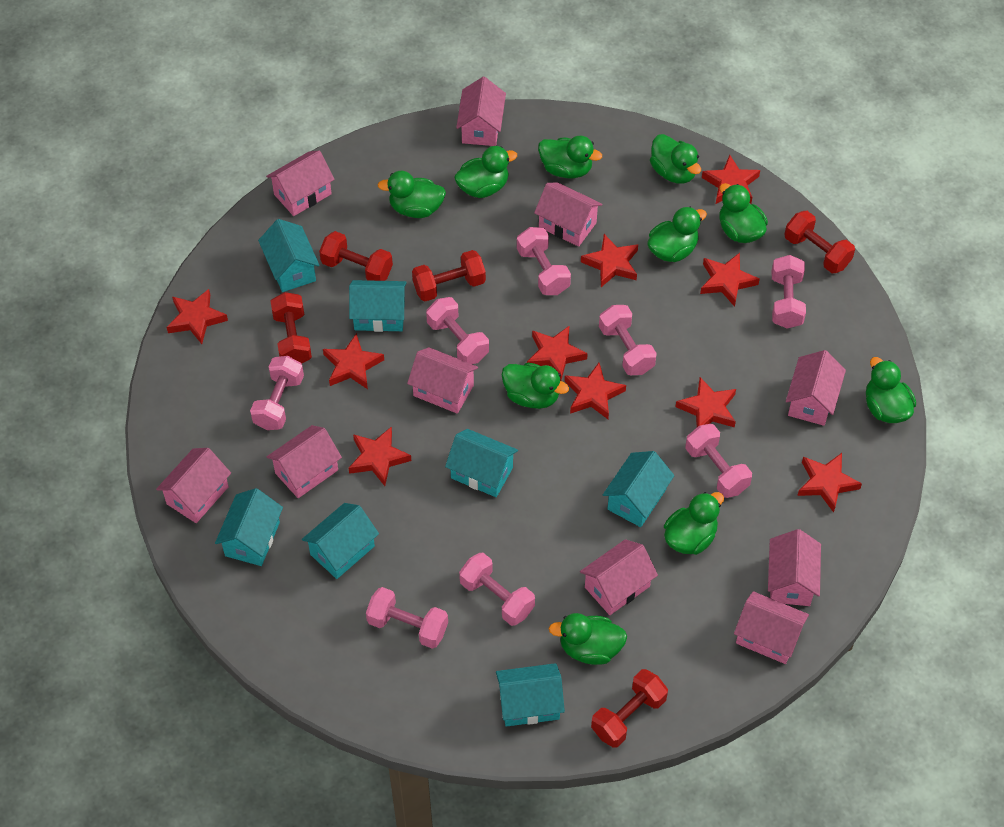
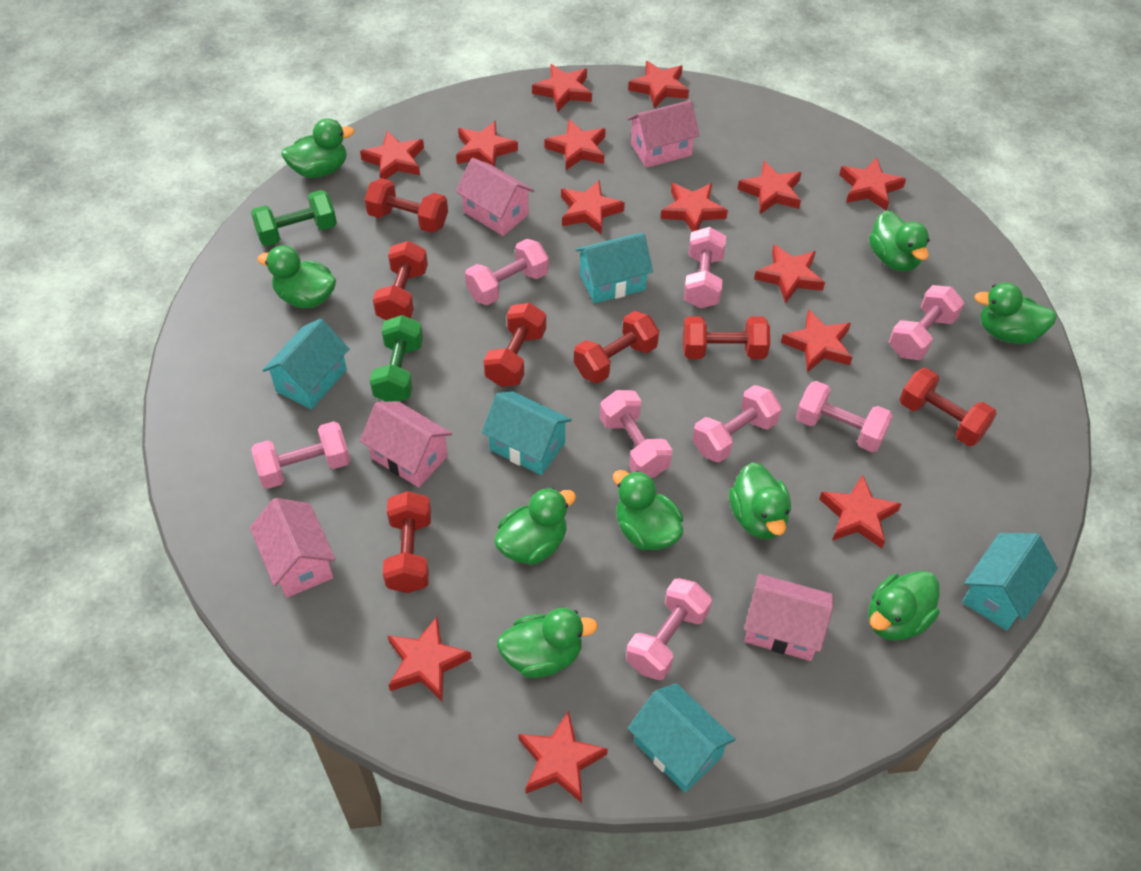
green duck: 10 -> 9
green dumbbell: 0 -> 2
pink house: 10 -> 5
red dumbbell: 5 -> 7
red star: 10 -> 14
turquoise house: 7 -> 5

